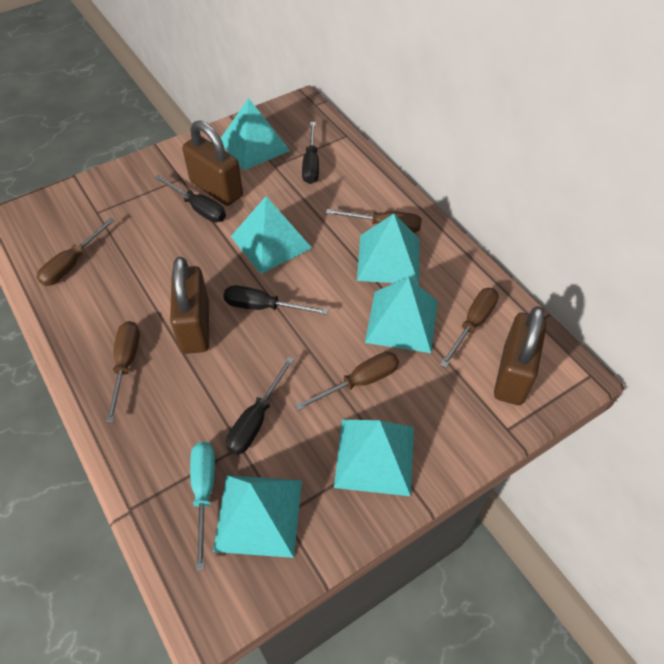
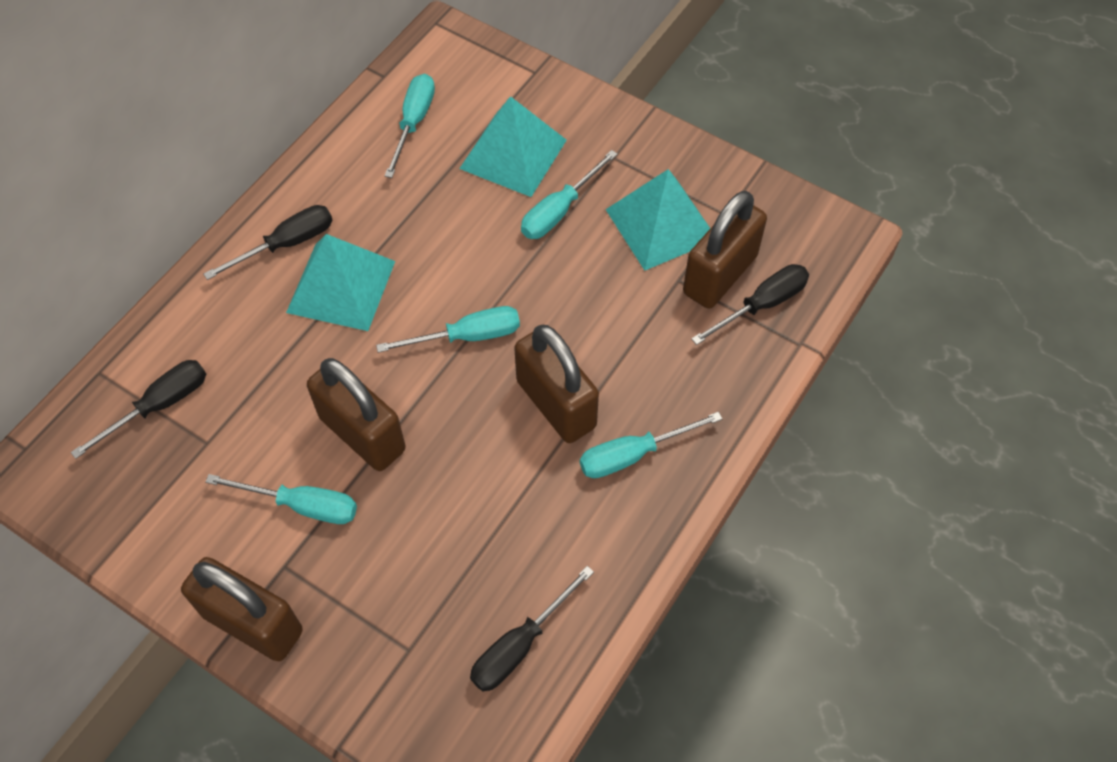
brown padlock: 3 -> 4
brown screwdriver: 5 -> 0
turquoise pyramid: 6 -> 3
turquoise screwdriver: 1 -> 5

